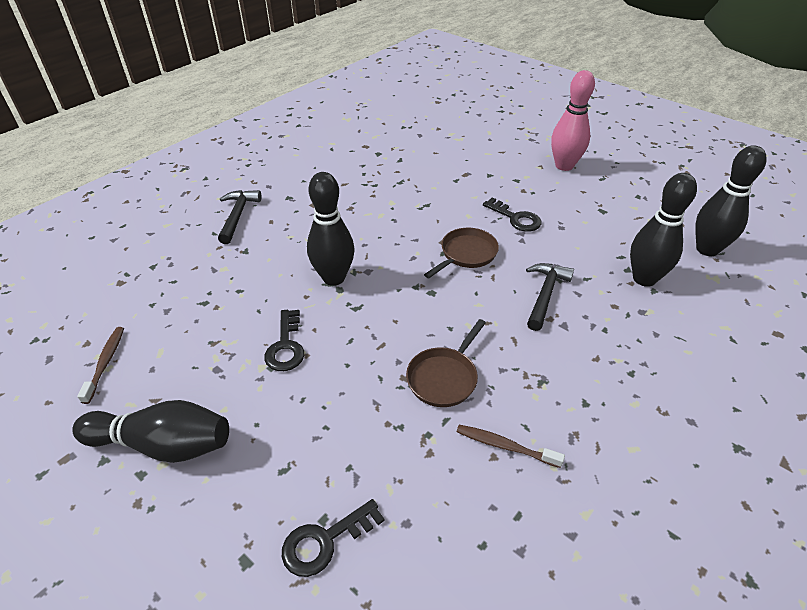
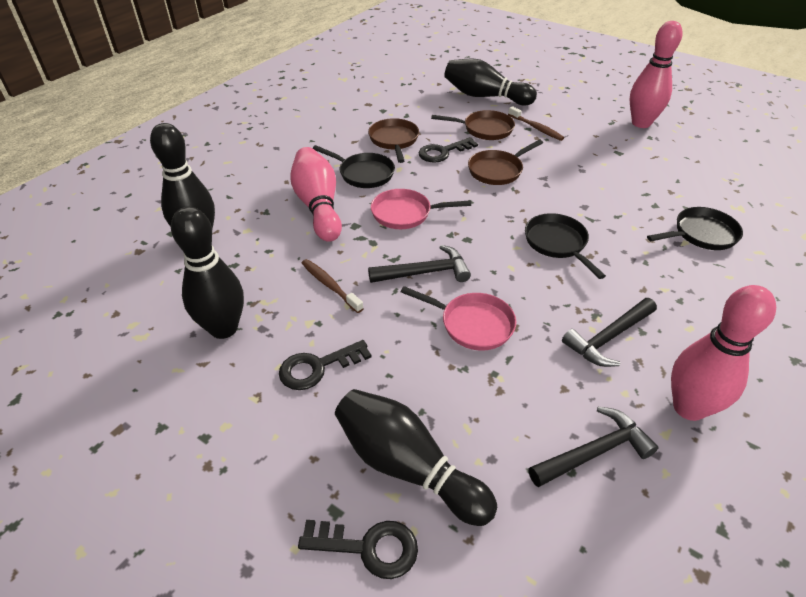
black hammer: 2 -> 3
black pan: 0 -> 3
brown pan: 2 -> 3
pink bowling pin: 1 -> 3
pink pan: 0 -> 2

